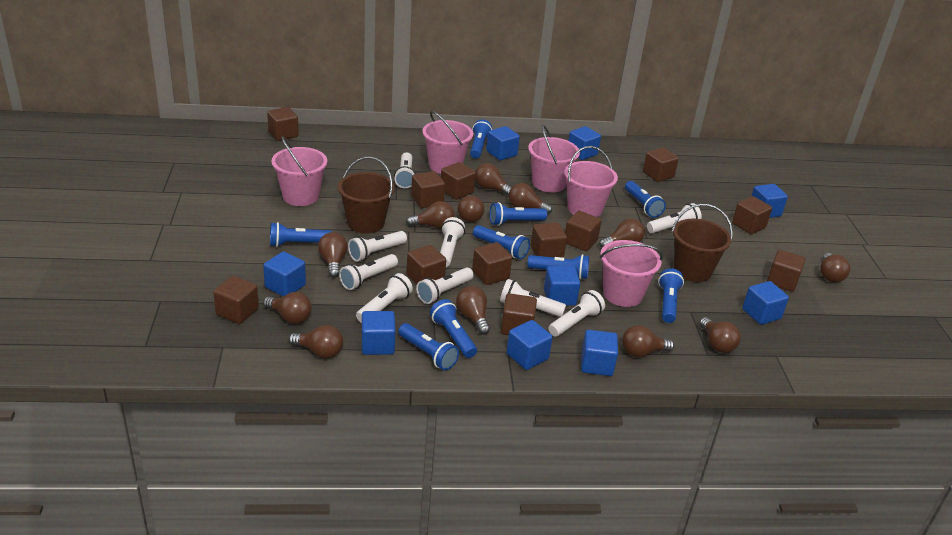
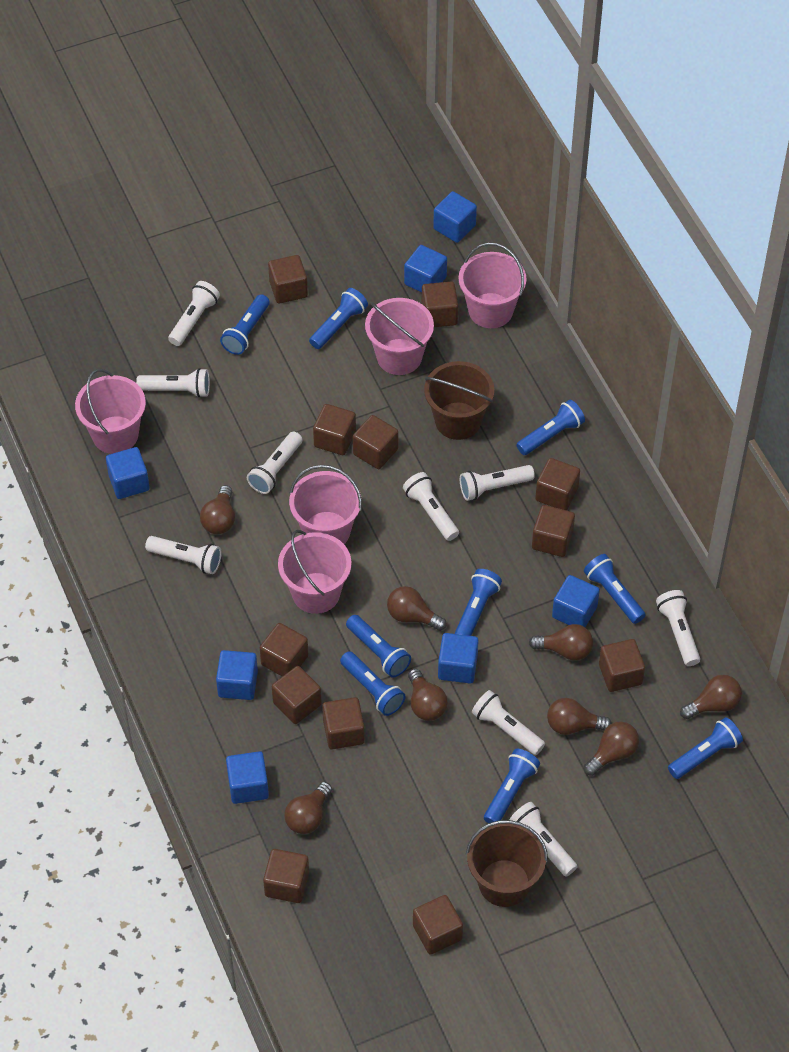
blue cube: 9 -> 7
brown light bulb: 12 -> 8

